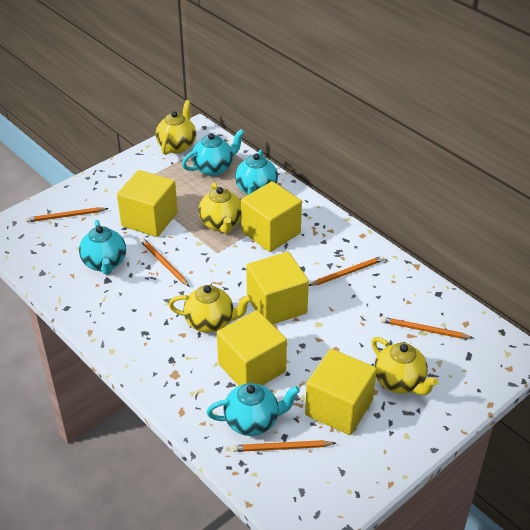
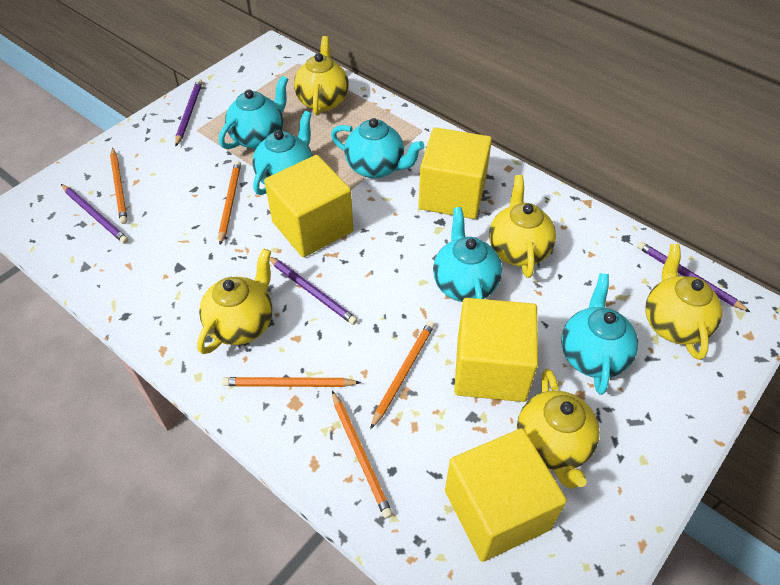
purple pencil: 0 -> 4
turquoise teapot: 4 -> 5
yellow cube: 5 -> 4
yellow teapot: 4 -> 5

